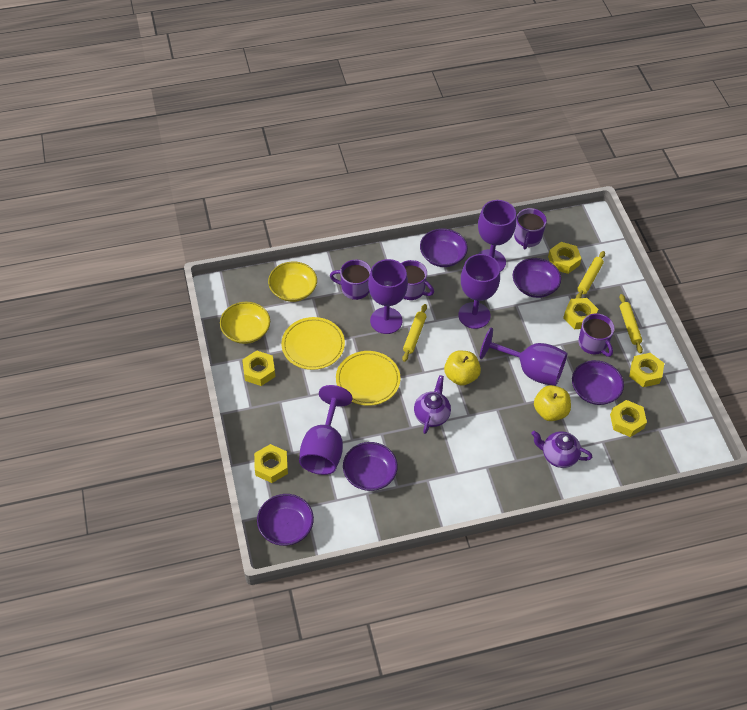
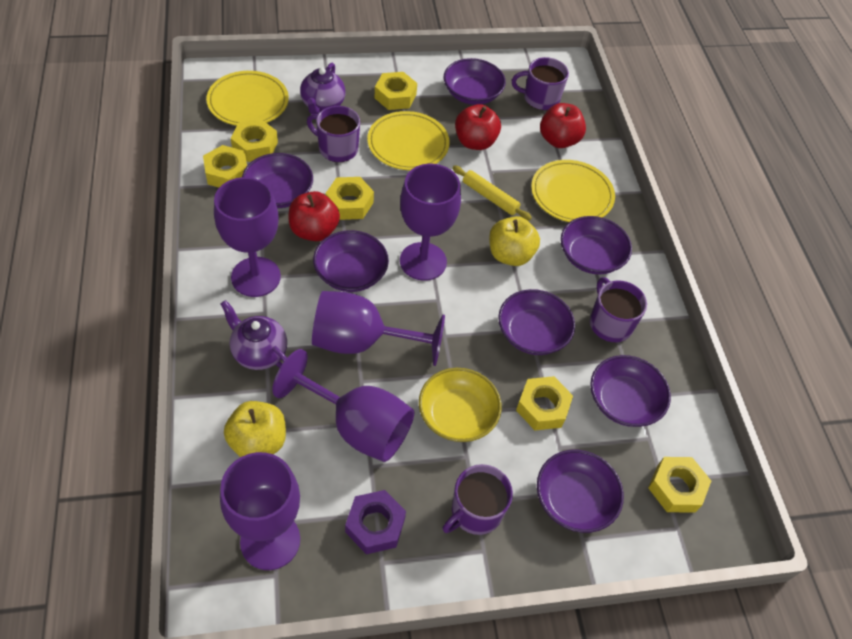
purple bowl: 5 -> 7
purple nut: 0 -> 1
red apple: 0 -> 3
yellow bowl: 2 -> 1
yellow plate: 2 -> 3
yellow rolling pin: 3 -> 1

